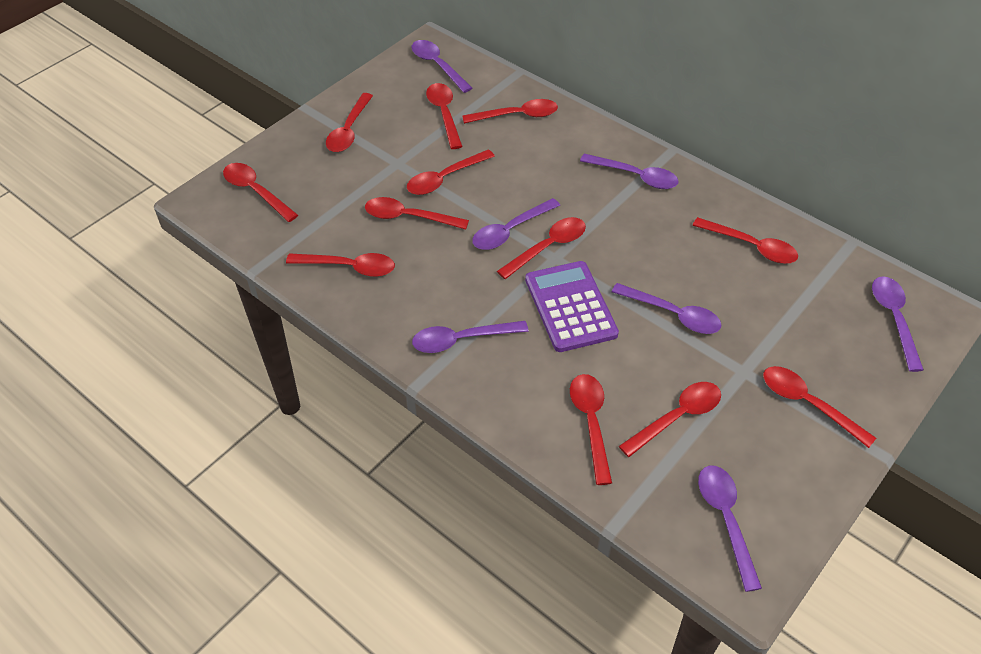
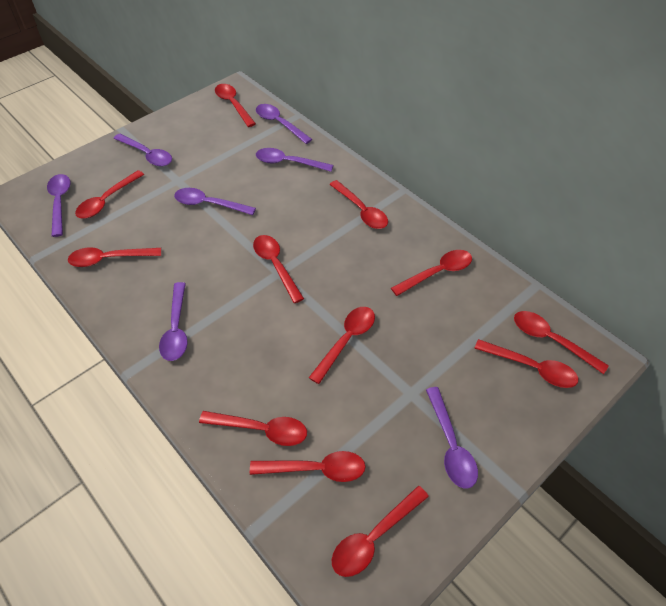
purple calculator: 1 -> 0

